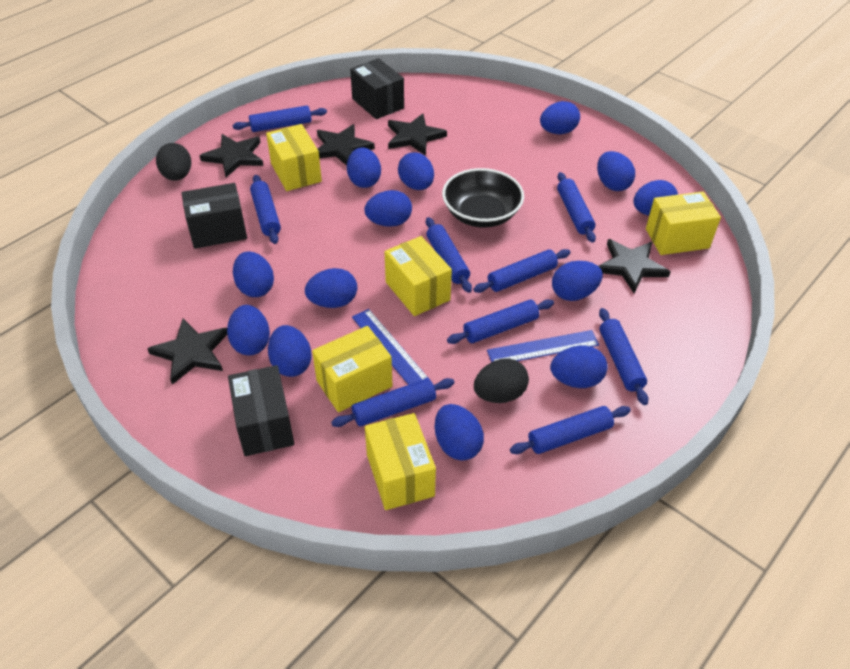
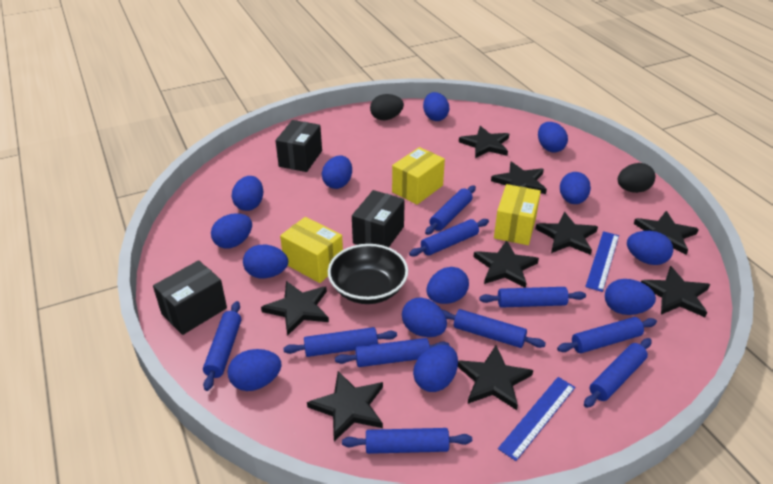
black star: 5 -> 9
blue rolling pin: 9 -> 10
yellow box: 5 -> 3

